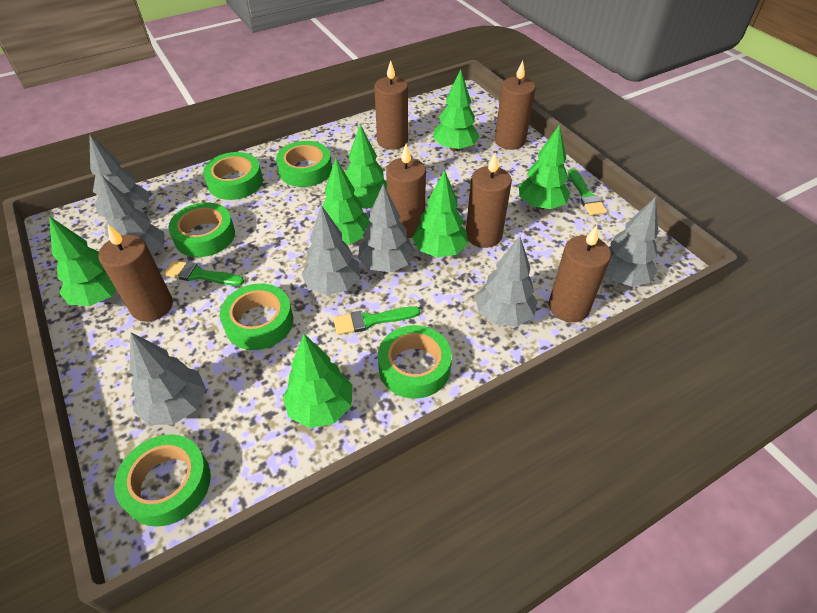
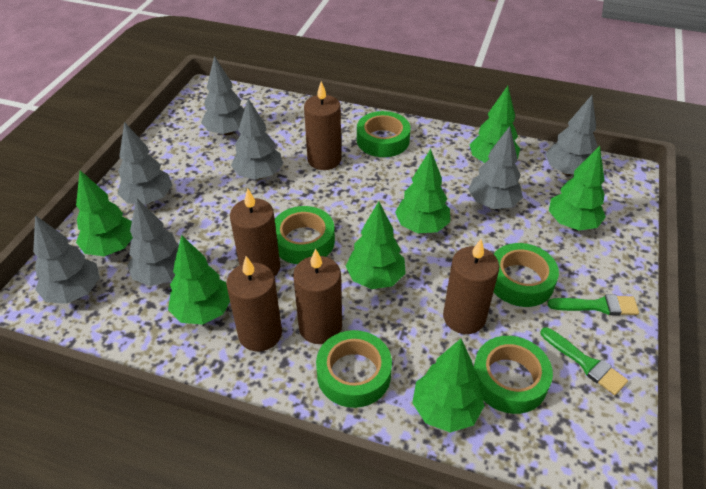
brown candle: 6 -> 5
green brush: 3 -> 2
green tape: 6 -> 5

